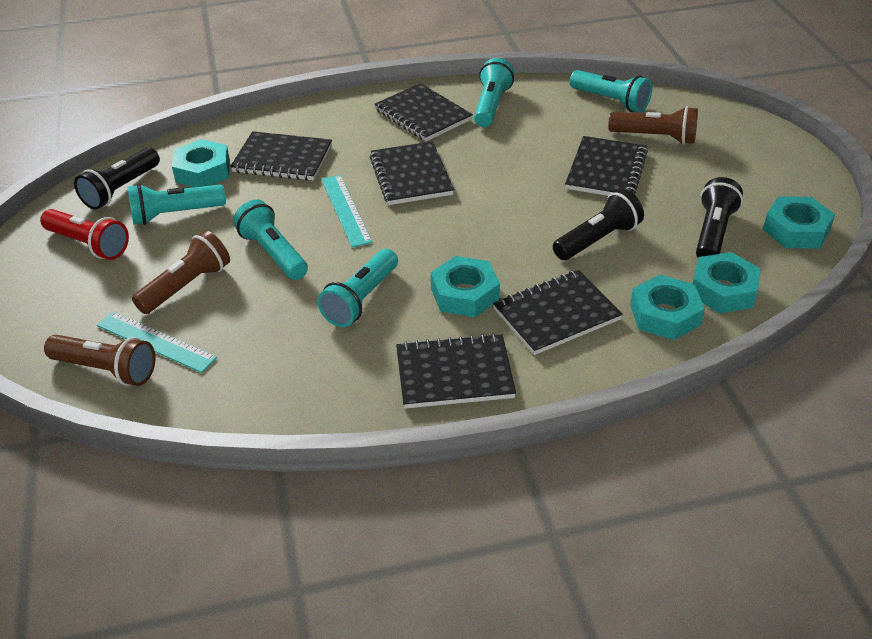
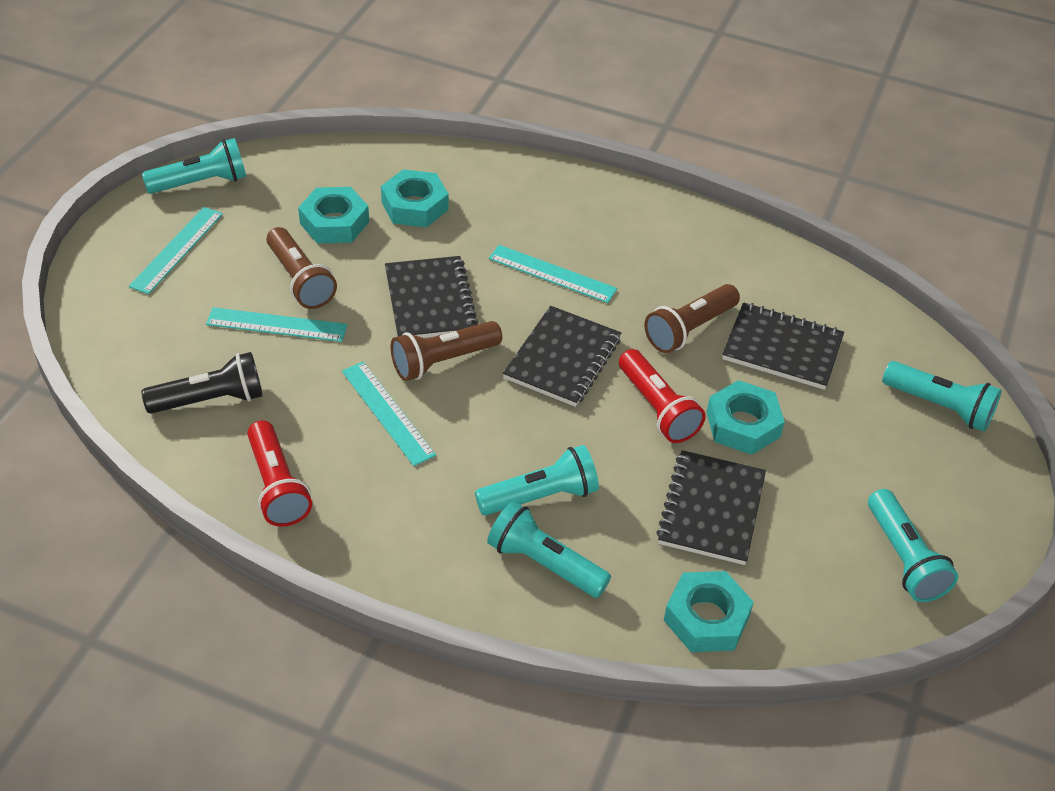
black flashlight: 3 -> 1
black notebook: 6 -> 4
red flashlight: 1 -> 2
turquoise nut: 5 -> 4
turquoise ruler: 2 -> 4

